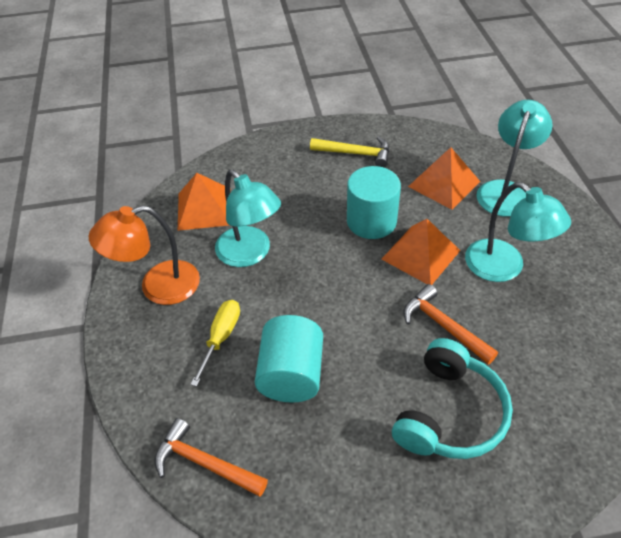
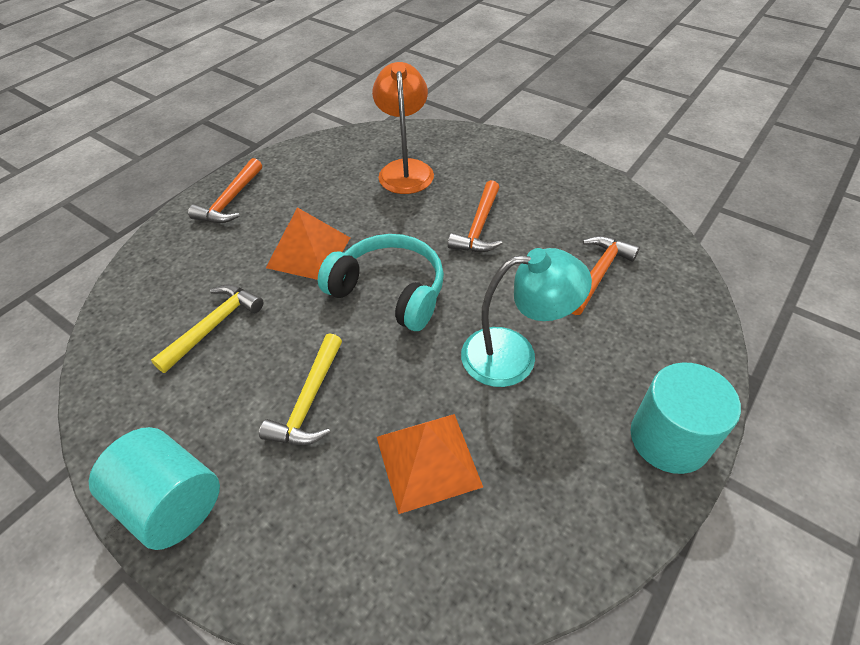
orange hammer: 2 -> 3
orange pyramid: 3 -> 2
turquoise lamp: 3 -> 1
yellow hammer: 1 -> 2
yellow screwdriver: 1 -> 0

